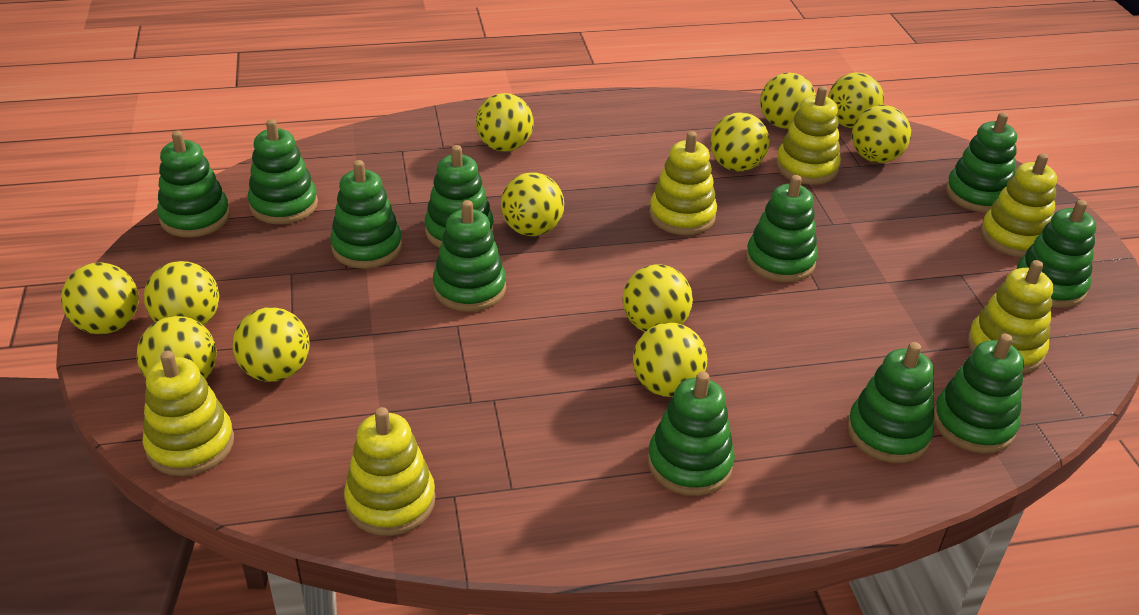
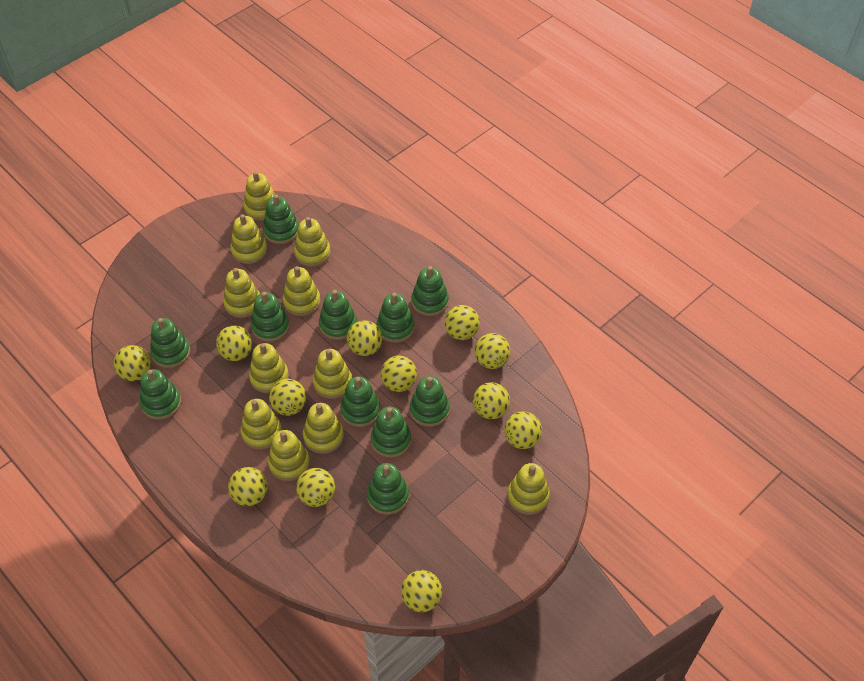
yellow stacking toy: 6 -> 11

